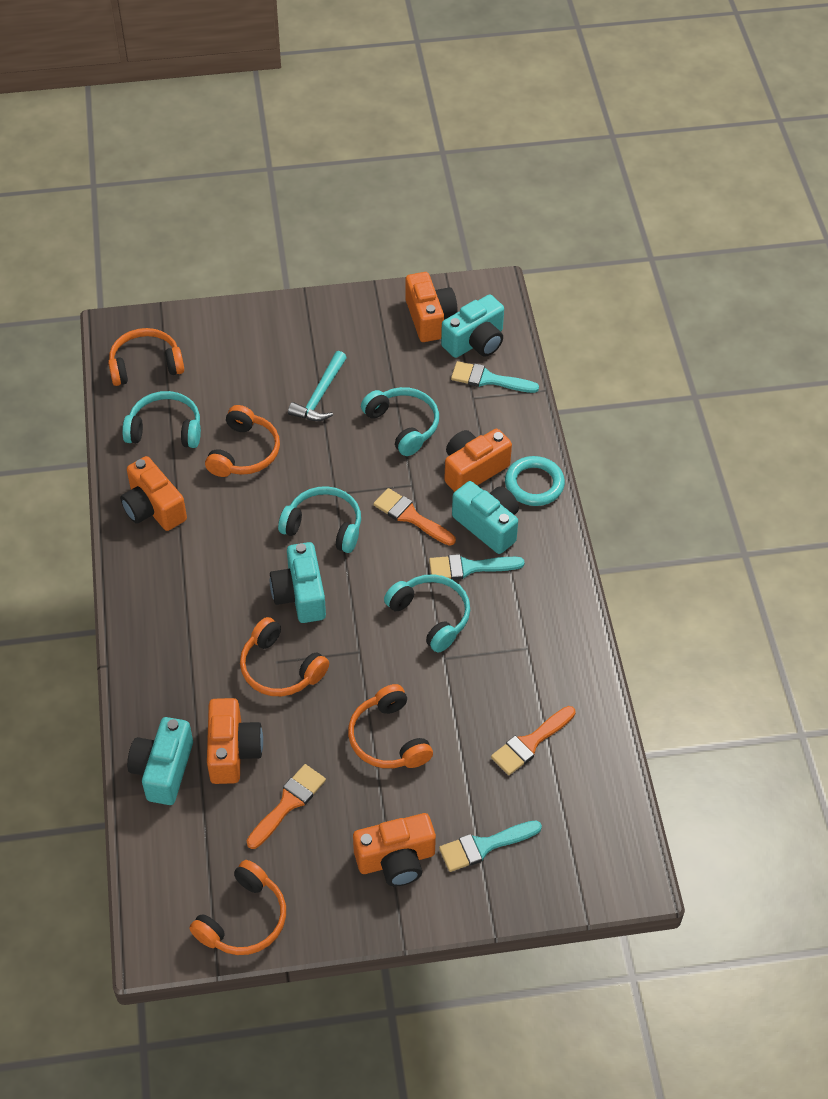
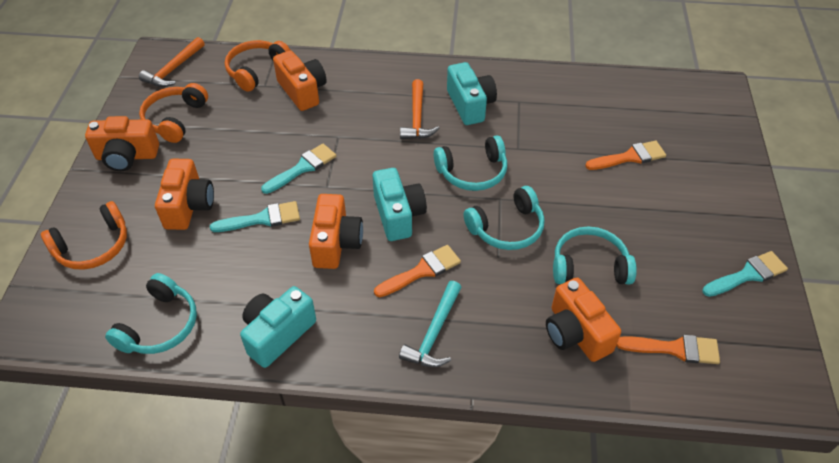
orange hammer: 0 -> 2
orange headphones: 5 -> 3
turquoise camera: 4 -> 3
turquoise ring: 1 -> 0

